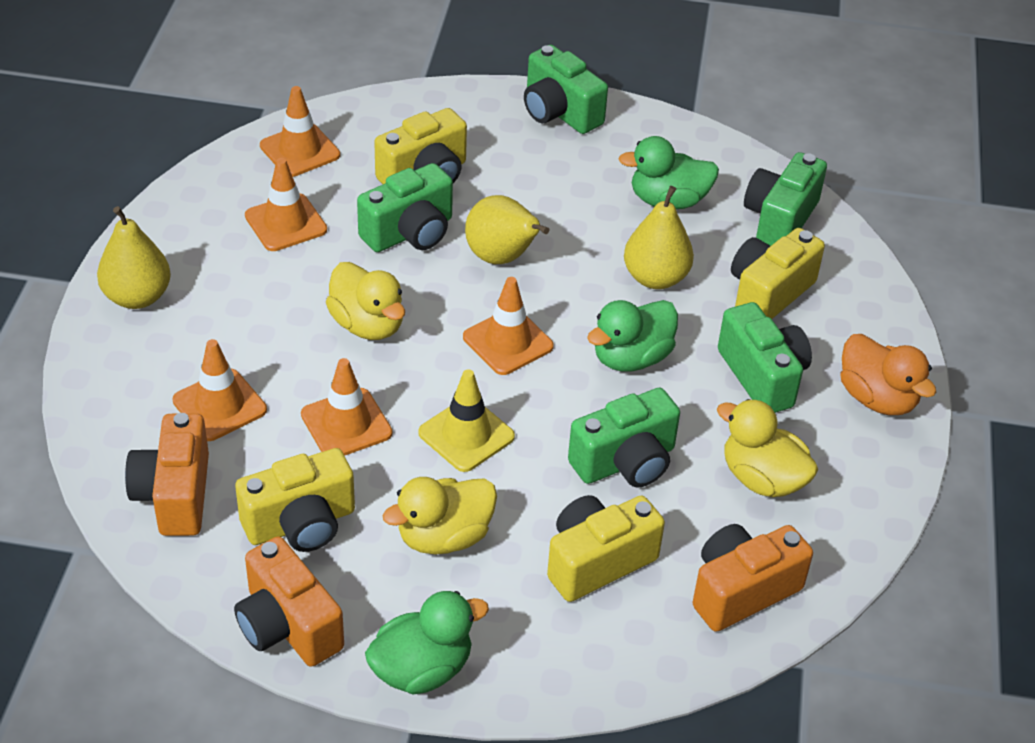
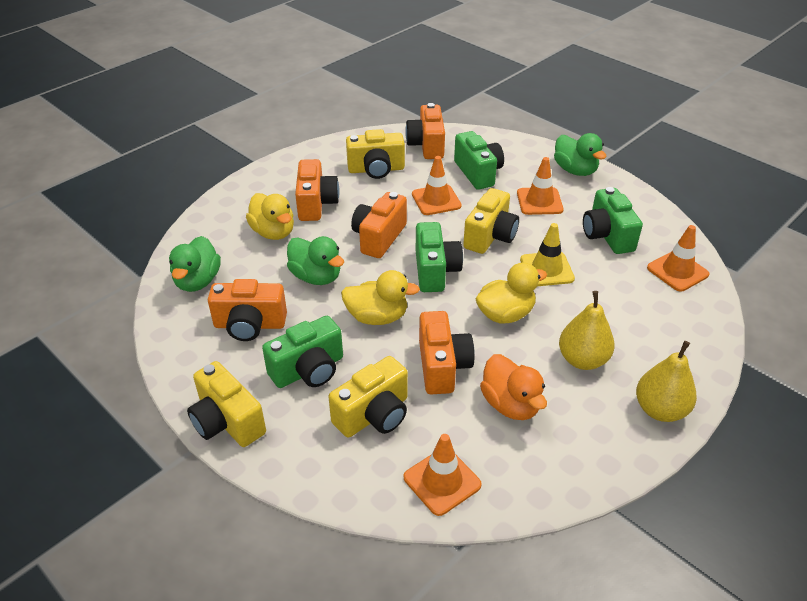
green camera: 5 -> 4
orange camera: 3 -> 5
orange traffic cone: 5 -> 4
yellow pear: 3 -> 2

